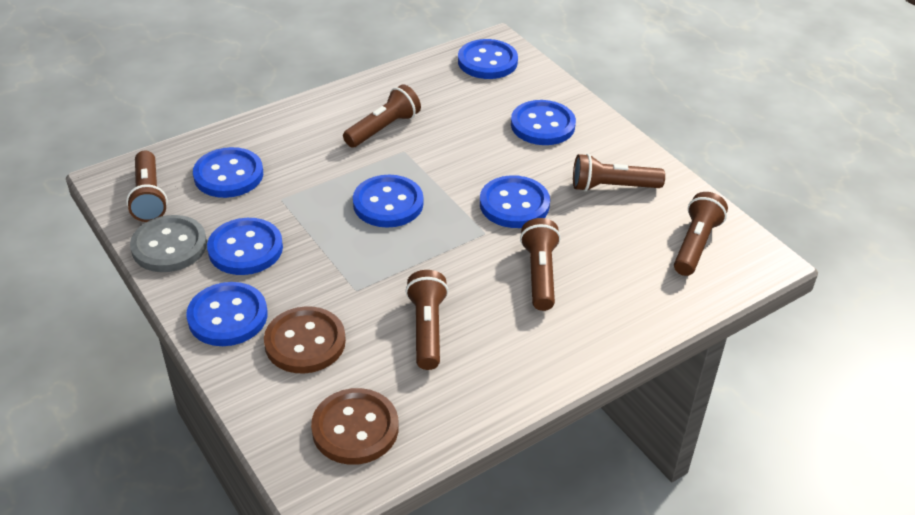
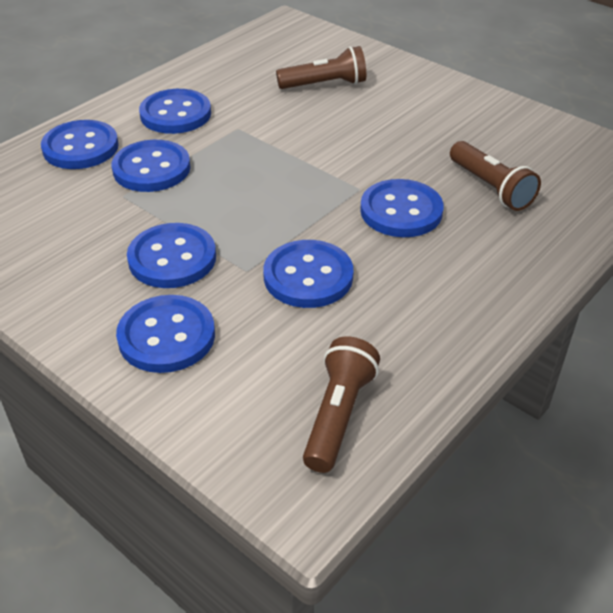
brown button: 2 -> 0
brown flashlight: 6 -> 3
grey button: 1 -> 0

